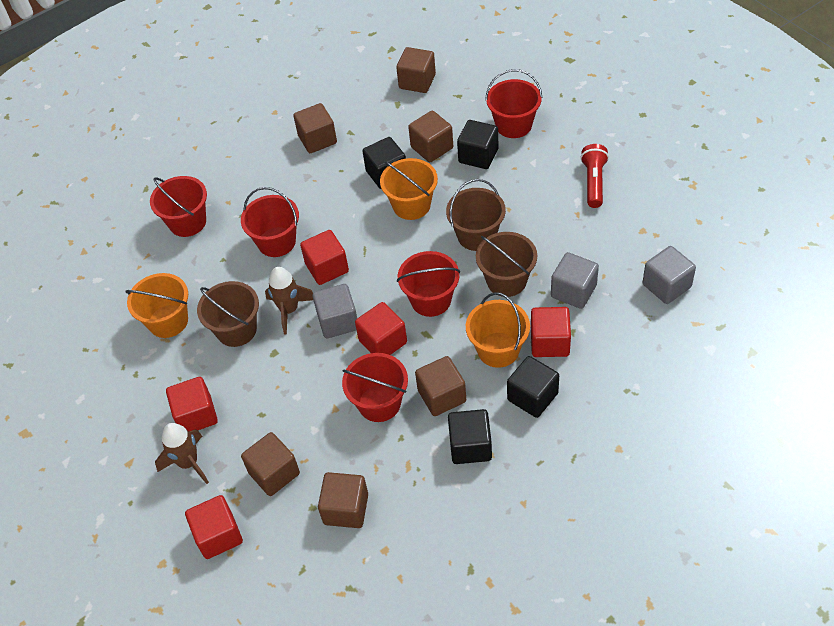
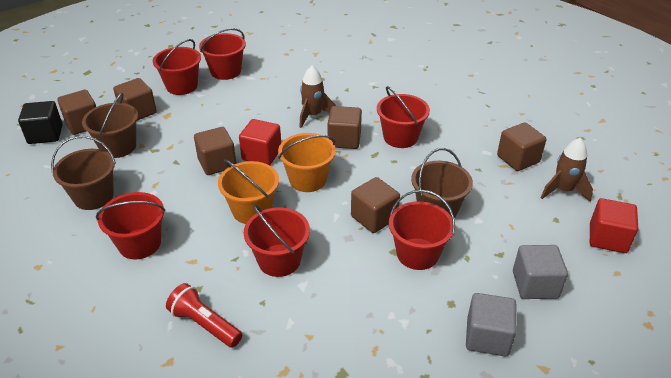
black cube: 4 -> 1
grey cube: 3 -> 2
orange bucket: 3 -> 2
red bucket: 5 -> 6
red cube: 5 -> 2

